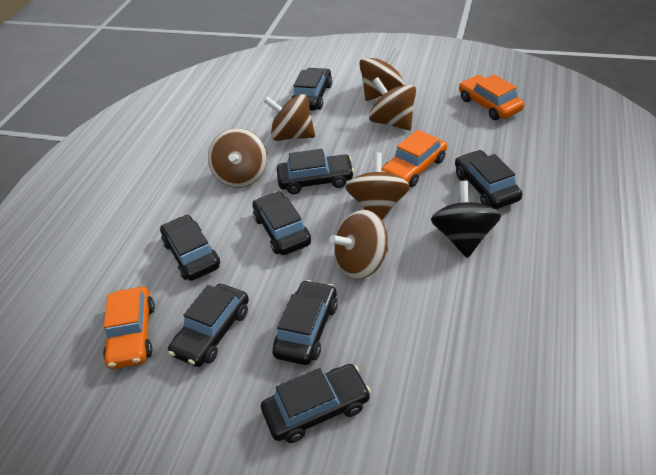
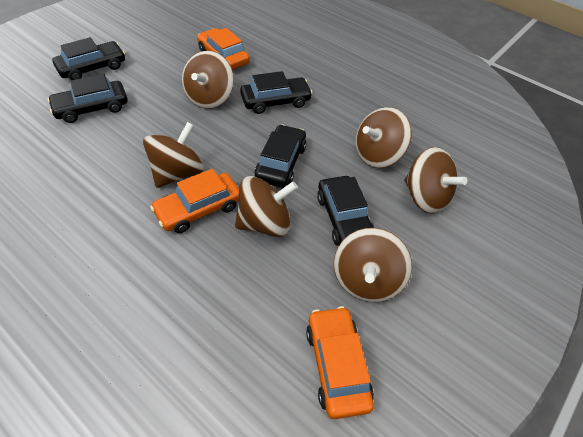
black car: 8 -> 5
black spinning top: 1 -> 0

